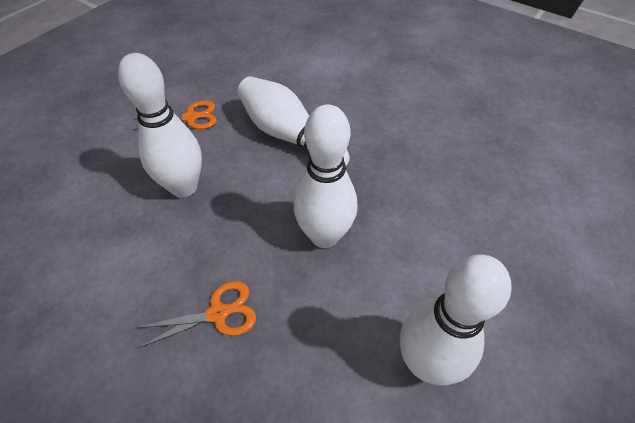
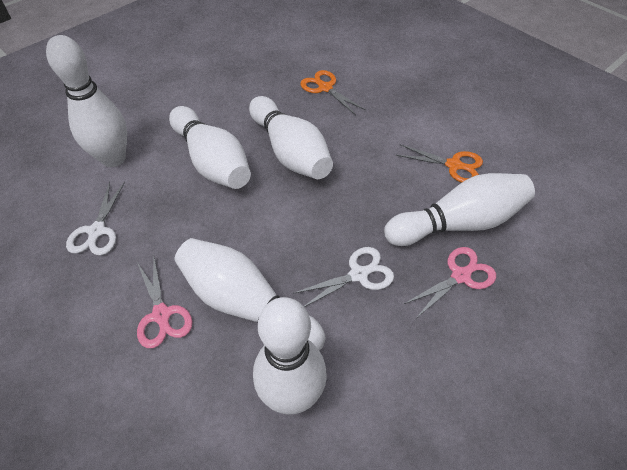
pink scissors: 0 -> 2
white bowling pin: 4 -> 6
white scissors: 0 -> 2

